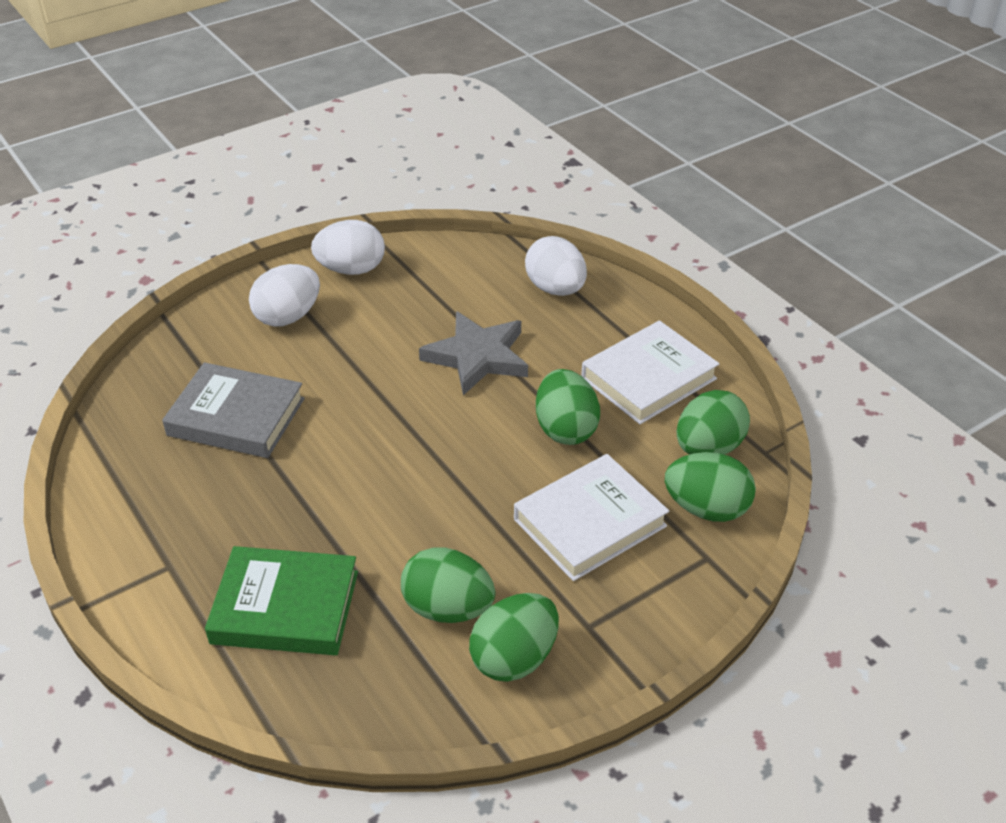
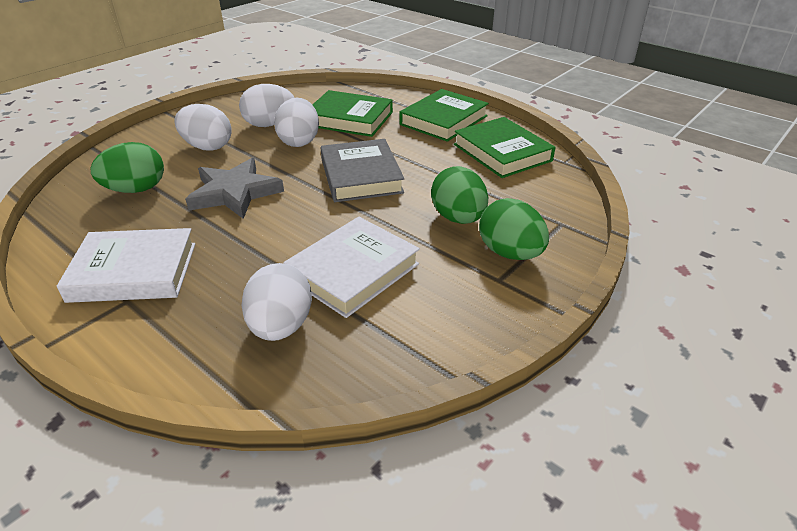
green book: 1 -> 3
green egg: 5 -> 3
white egg: 3 -> 4

